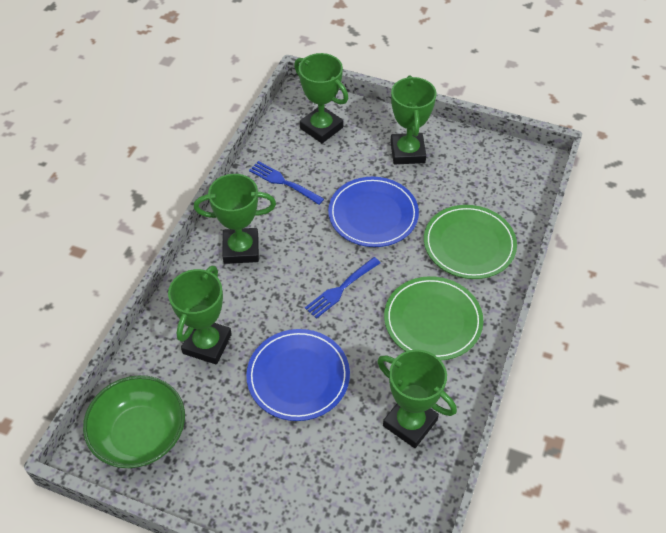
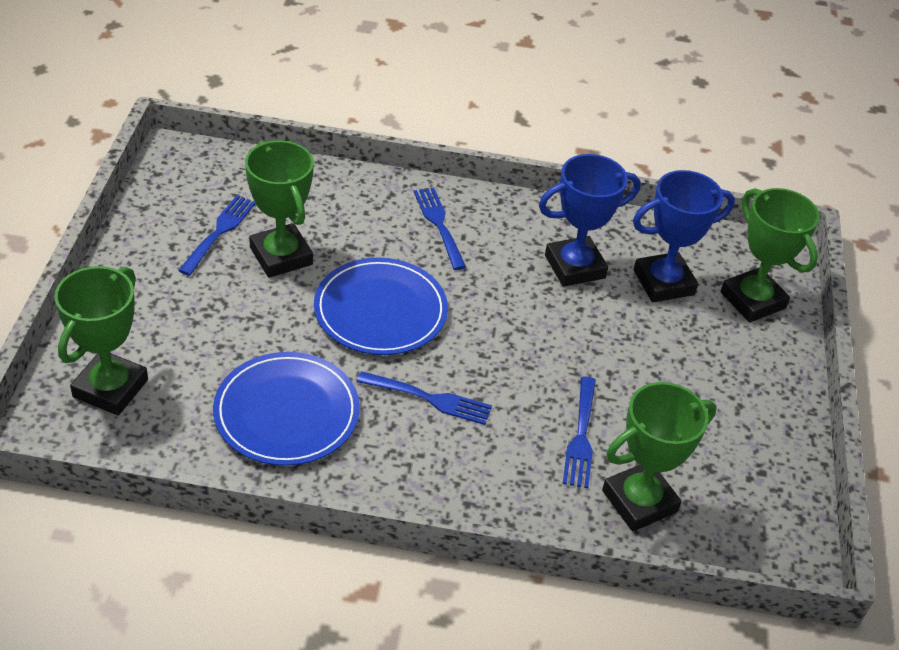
blue fork: 2 -> 4
blue trophy: 0 -> 2
green bowl: 1 -> 0
green plate: 2 -> 0
green trophy: 5 -> 4

